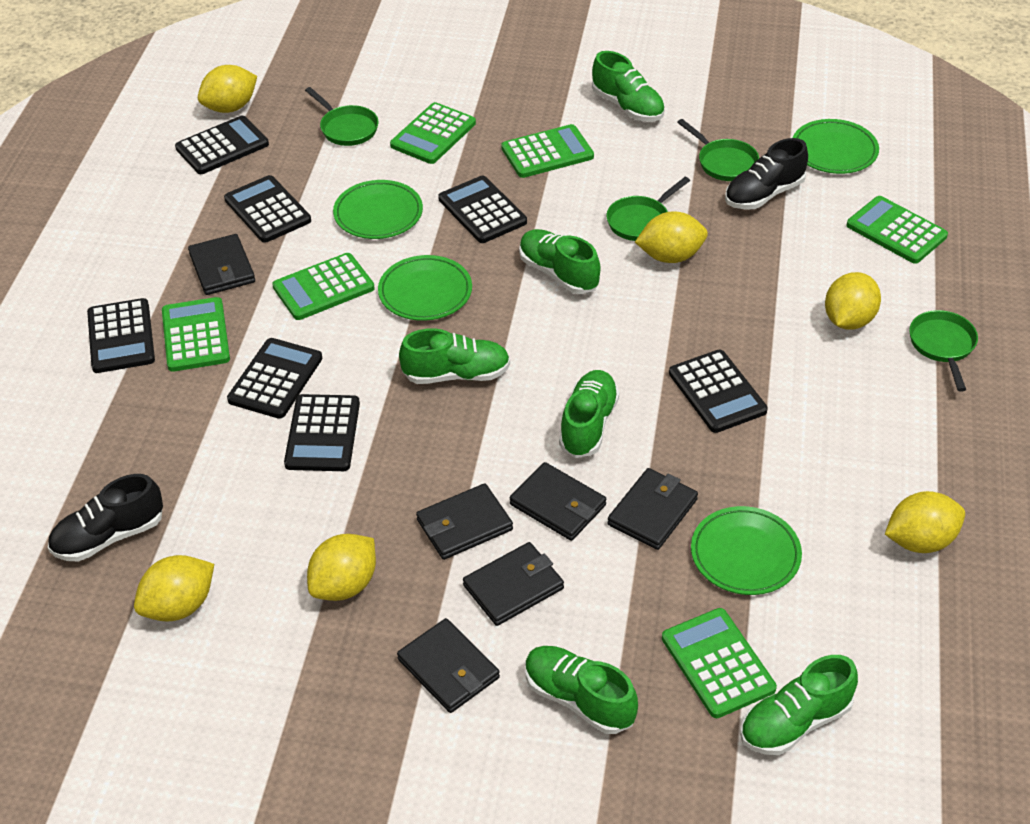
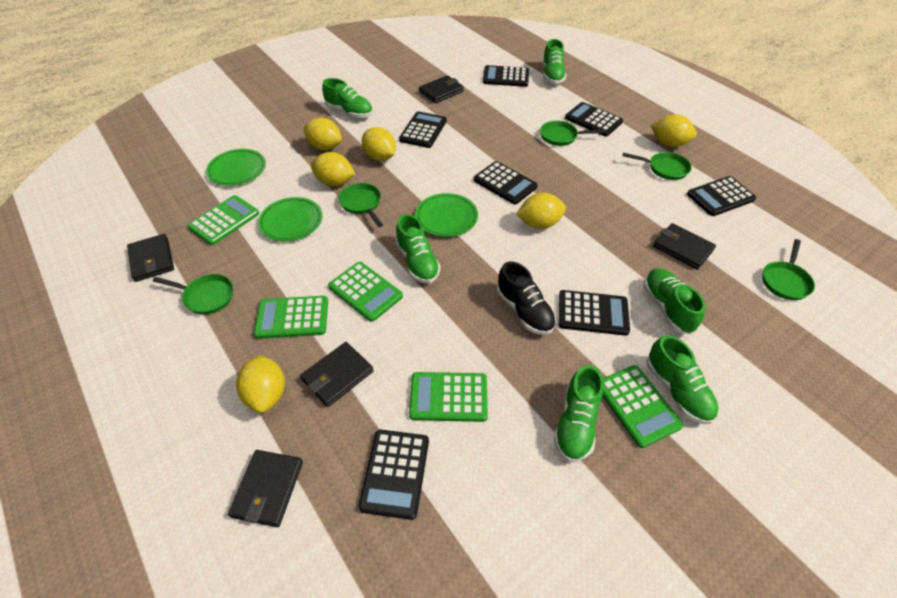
black shoe: 2 -> 1
black wallet: 6 -> 5
green calculator: 6 -> 5
green pan: 4 -> 5
green plate: 4 -> 3

